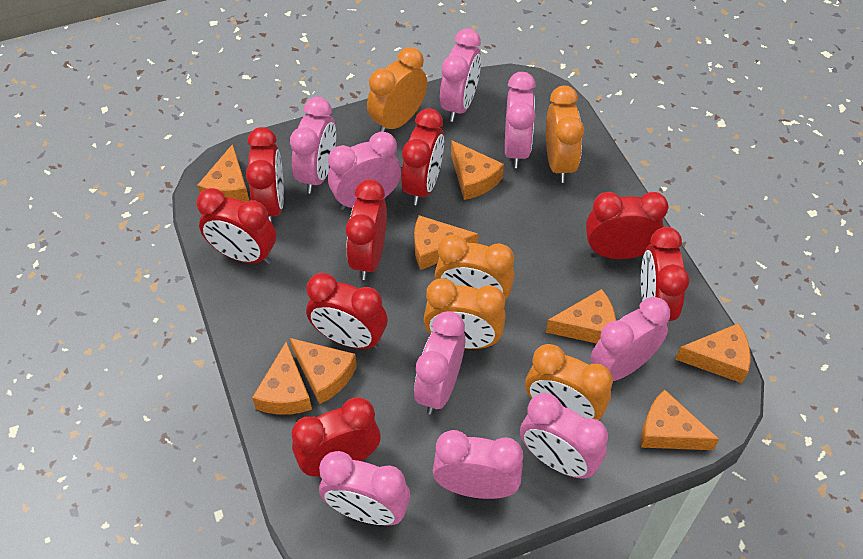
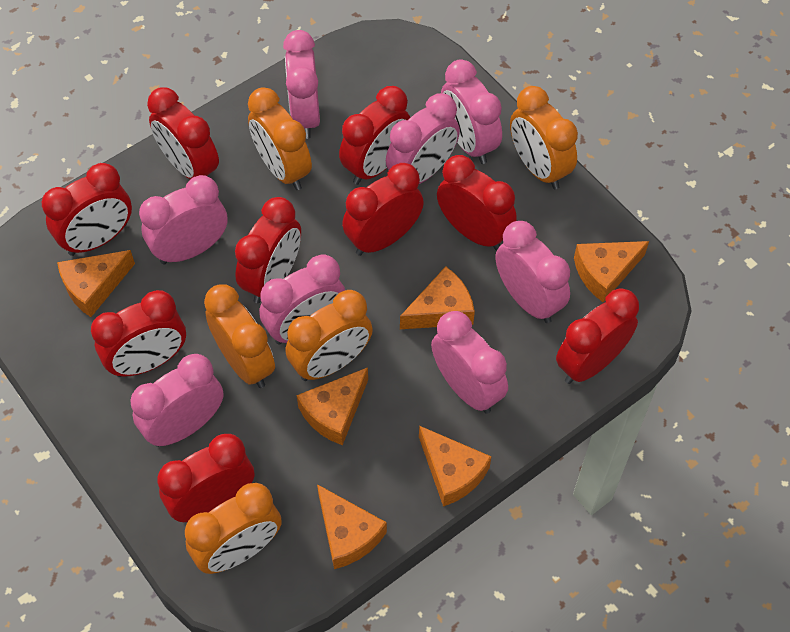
orange cheese: 8 -> 6
pink clock: 9 -> 8
red clock: 8 -> 9

